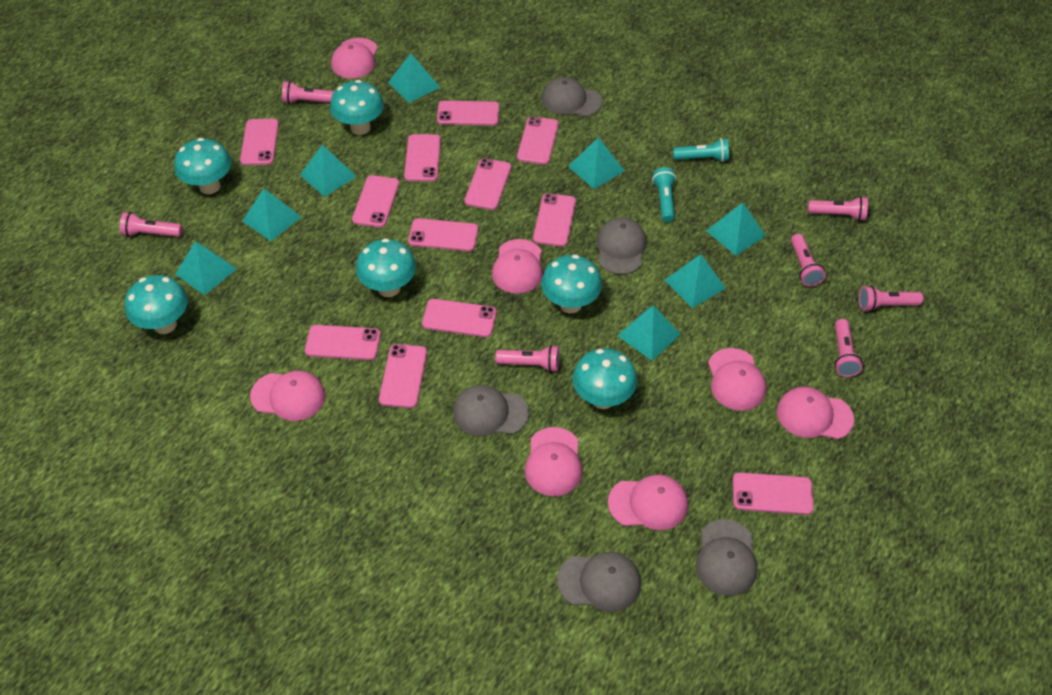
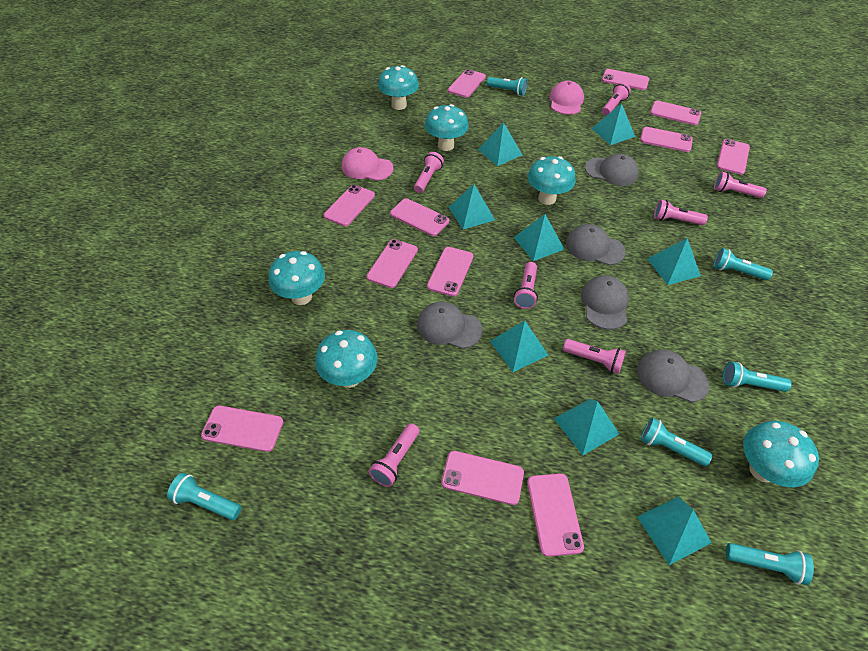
pink cap: 7 -> 2
turquoise flashlight: 2 -> 6

